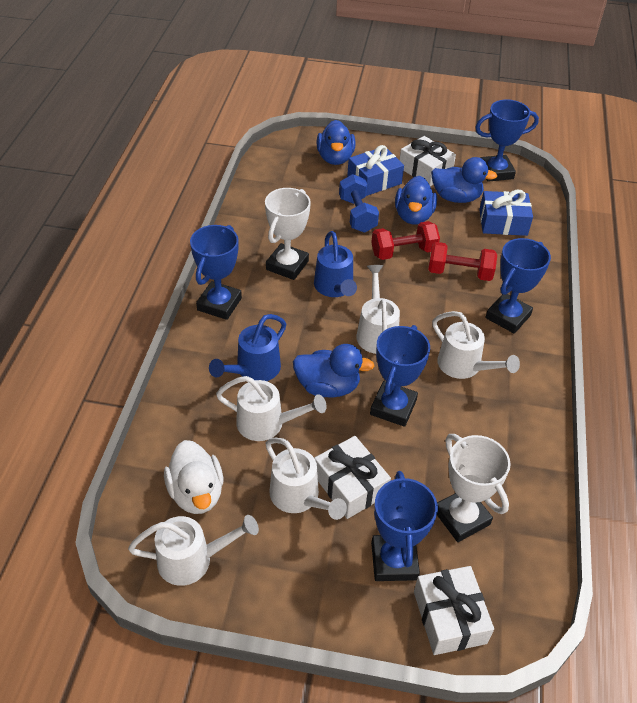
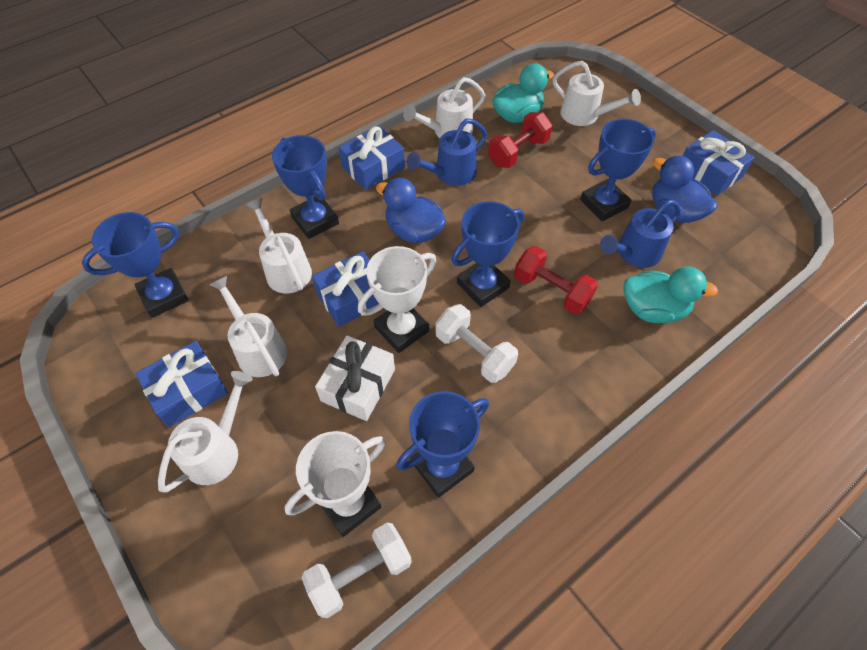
blue duck: 4 -> 2
blue dumbbell: 1 -> 0
blue gift: 2 -> 4
turquoise duck: 0 -> 2
white duck: 1 -> 0
white dumbbell: 0 -> 2
white gift: 3 -> 1

